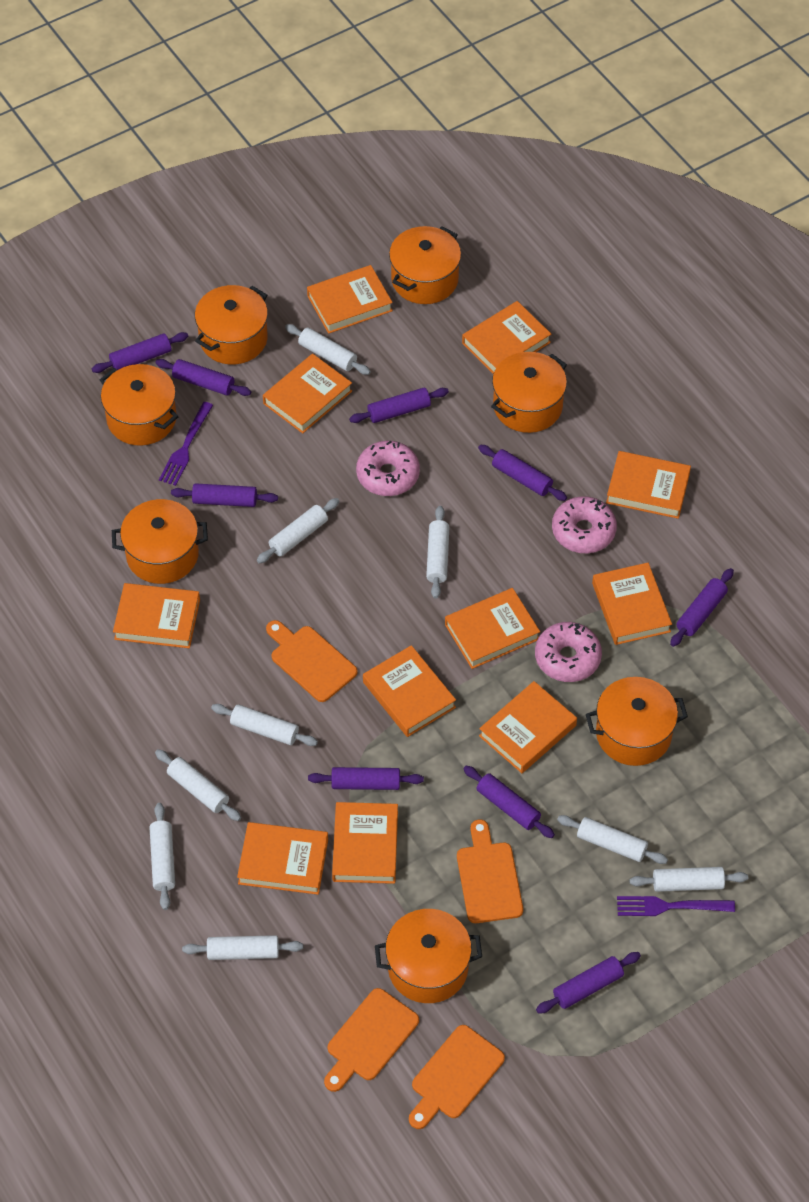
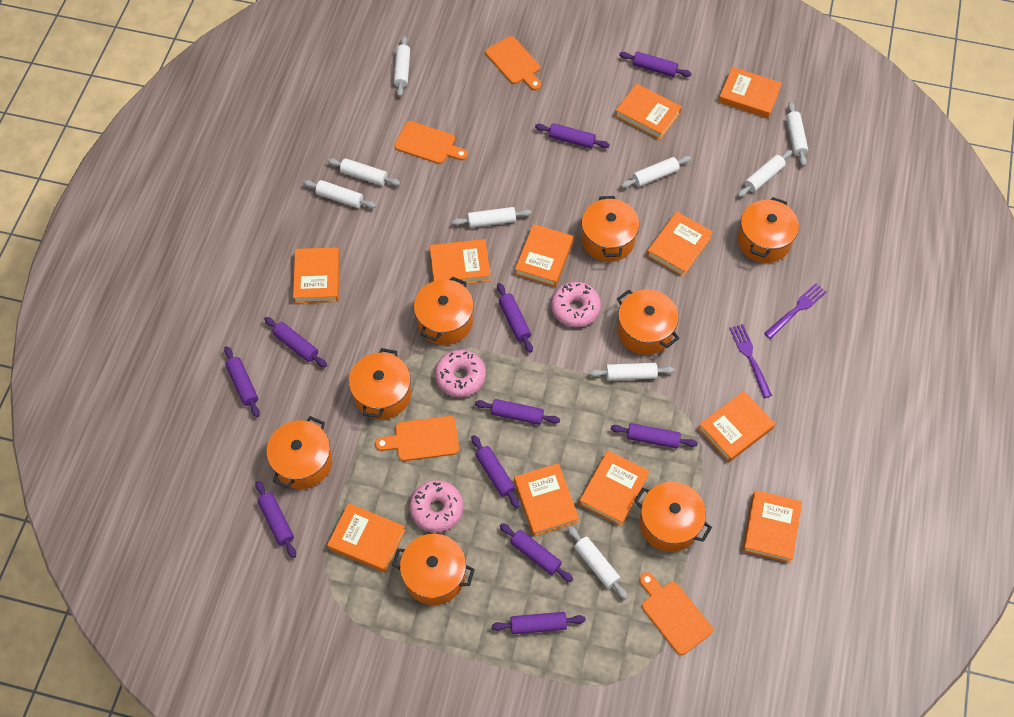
orange pot: 7 -> 8
purple rolling pin: 9 -> 11

